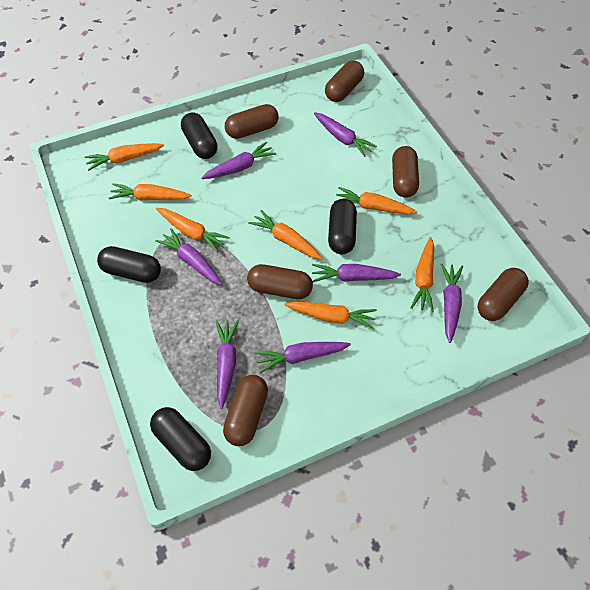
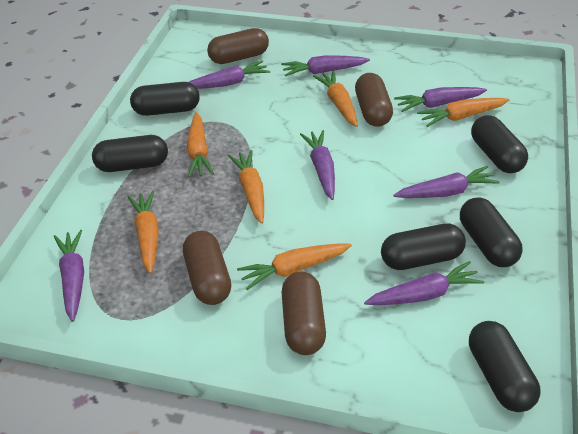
black capsule: 4 -> 6
brown capsule: 6 -> 4
orange carrot: 7 -> 6

